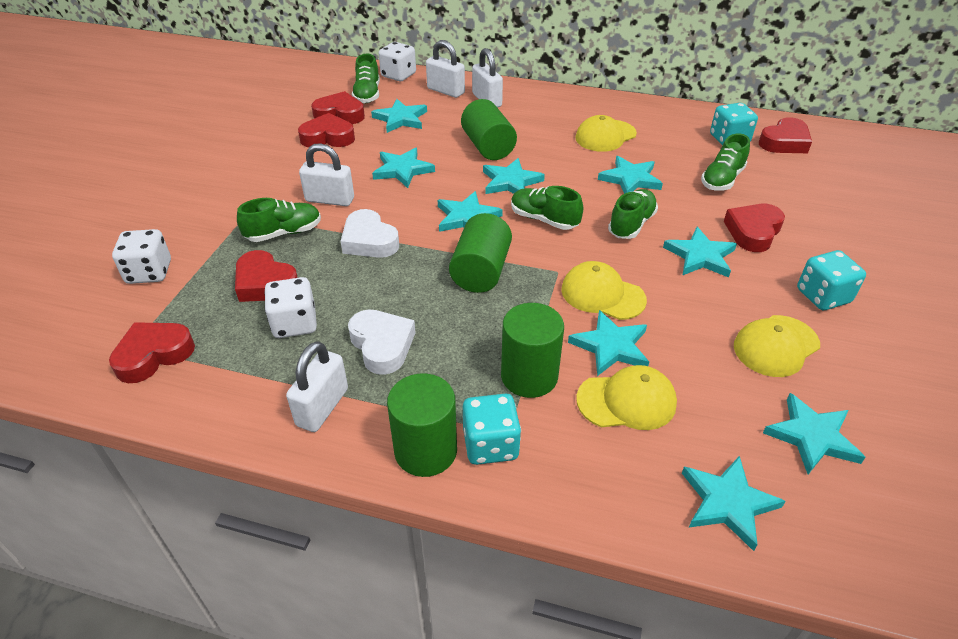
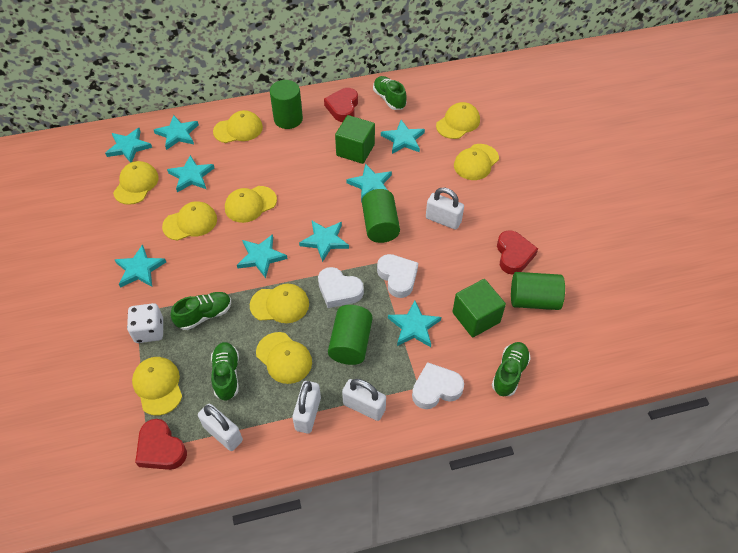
green cube: 0 -> 2
green shoe: 5 -> 4
red heart: 6 -> 3
turquoise dice: 3 -> 0
white dice: 3 -> 1
white heart: 2 -> 3
yellow cap: 4 -> 9

